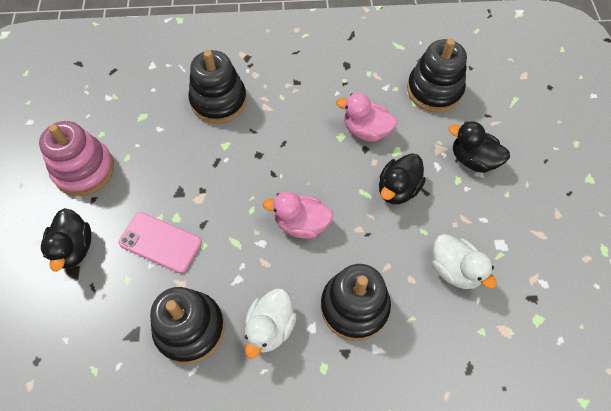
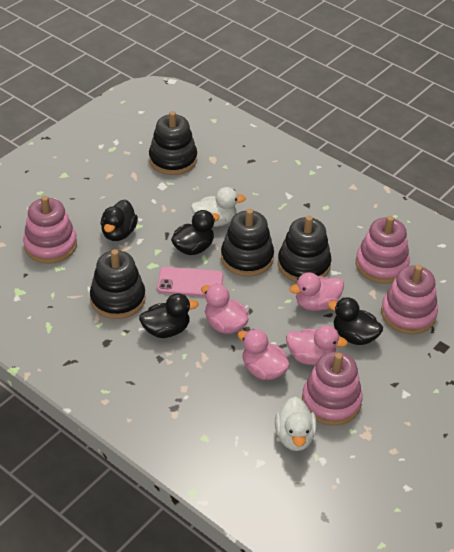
black duck: 3 -> 4
pink duck: 2 -> 4
pink stacking toy: 1 -> 4

